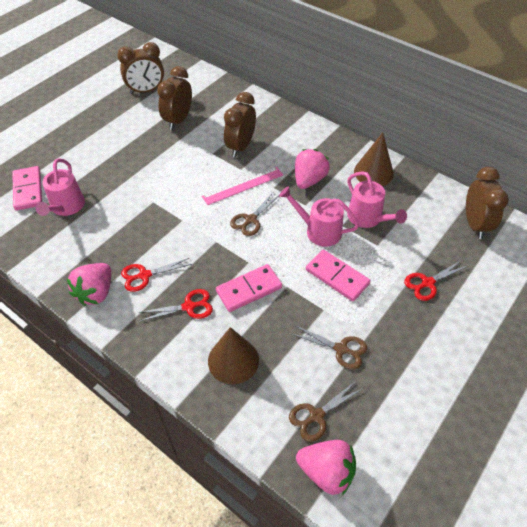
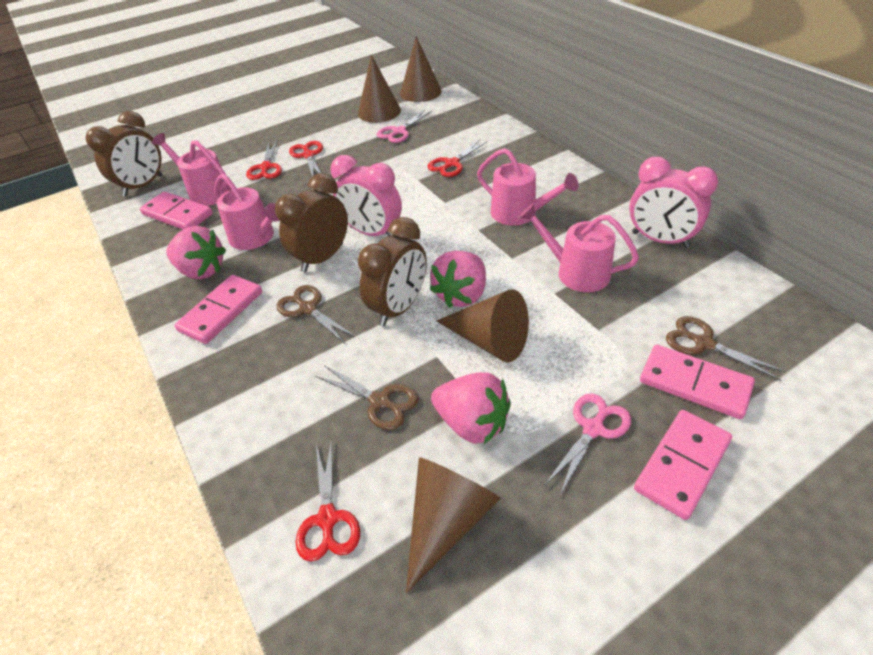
brown clock: 4 -> 3
brown cone: 2 -> 4
pink clock: 0 -> 2
pink domino: 3 -> 4
pink ruler: 1 -> 0
pink scissors: 0 -> 2
pink watering can: 3 -> 4
red scissors: 3 -> 4

